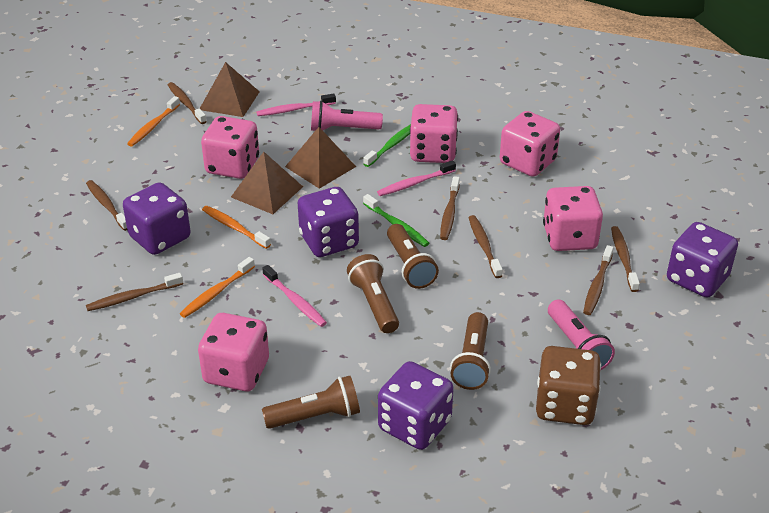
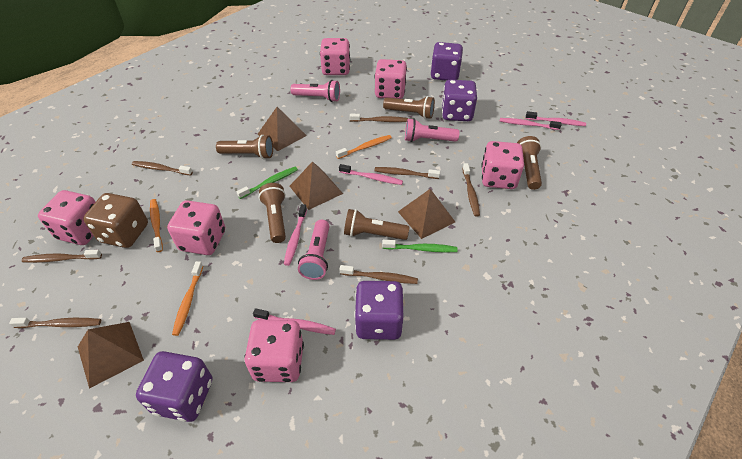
brown flashlight: 4 -> 5
brown pyramid: 3 -> 4
pink dice: 5 -> 6
pink flashlight: 2 -> 3
pink toothbrush: 3 -> 5

